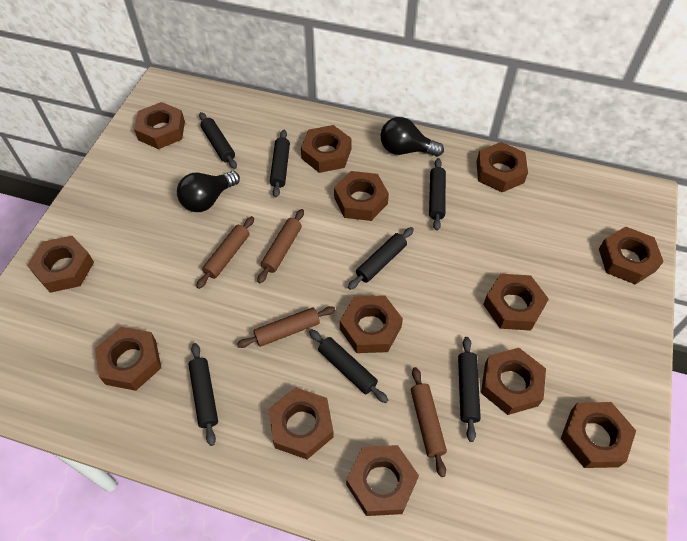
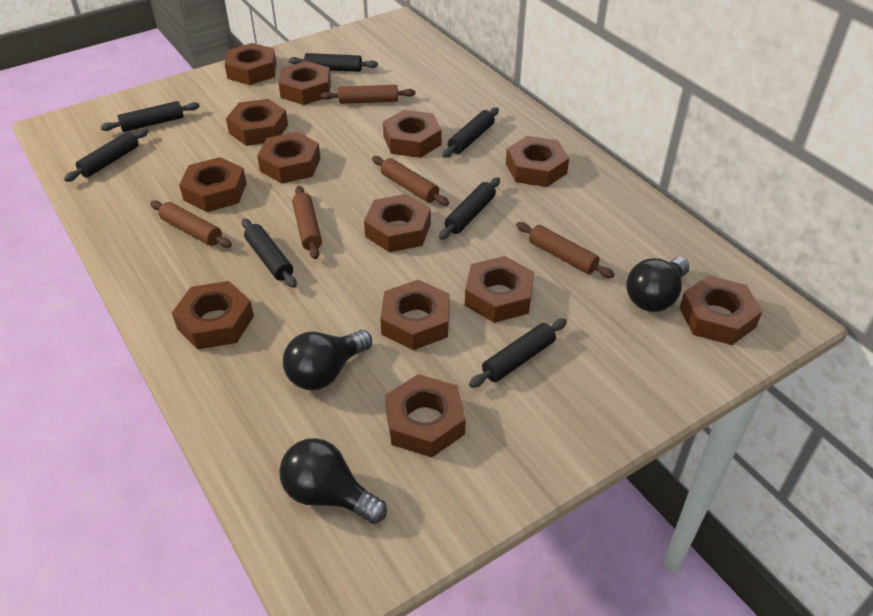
black light bulb: 2 -> 3
brown rolling pin: 4 -> 5

